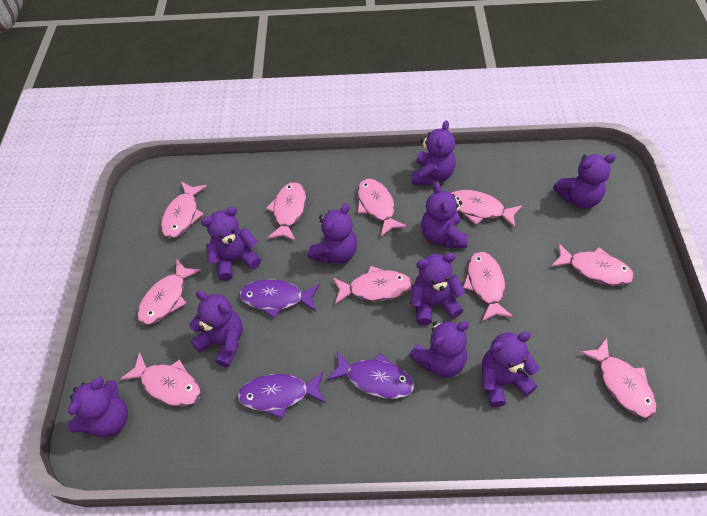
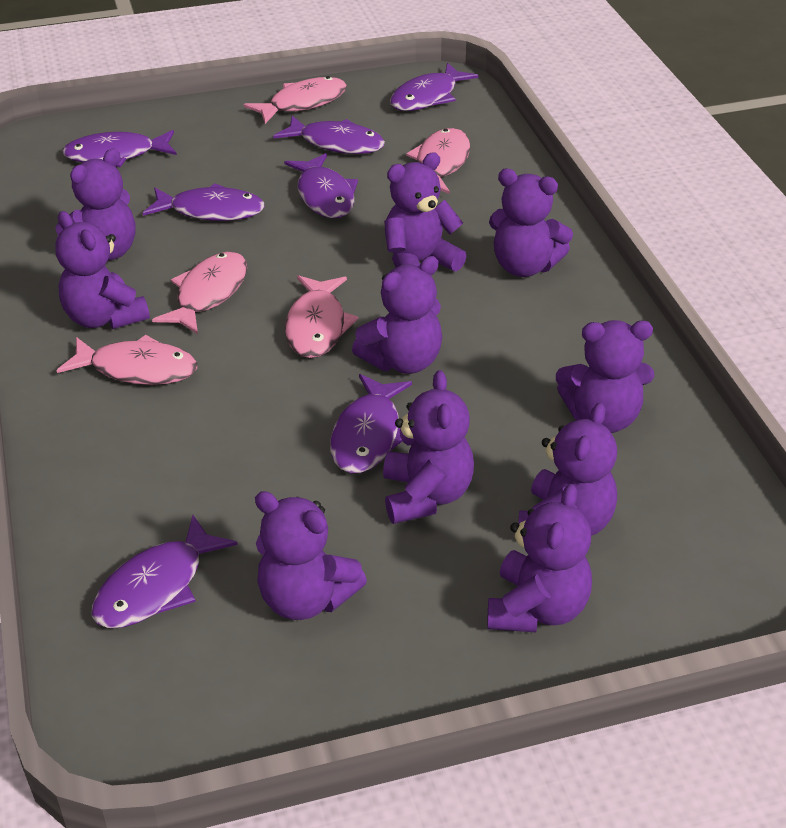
pink fish: 10 -> 5
purple fish: 3 -> 7

